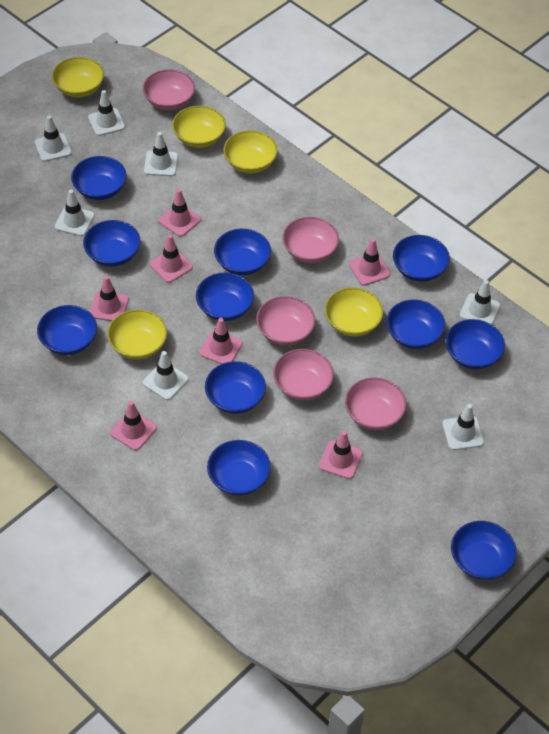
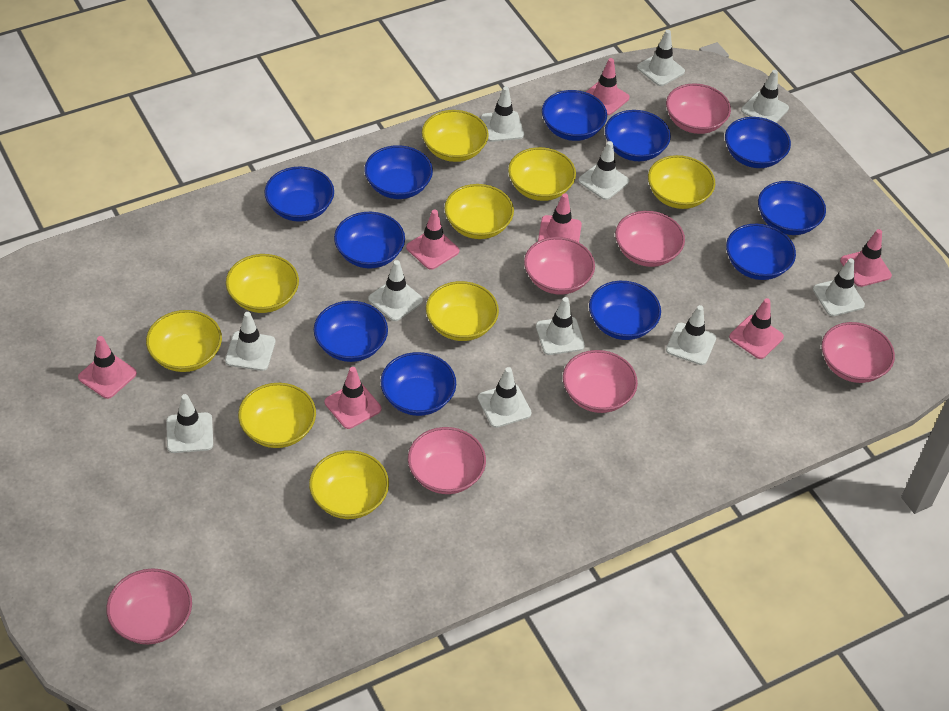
pink bowl: 5 -> 7
white traffic cone: 7 -> 11
yellow bowl: 5 -> 9

